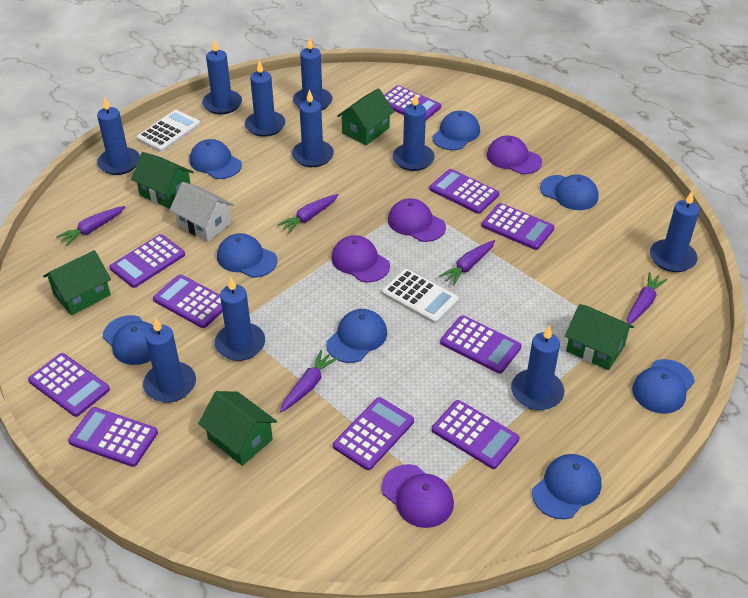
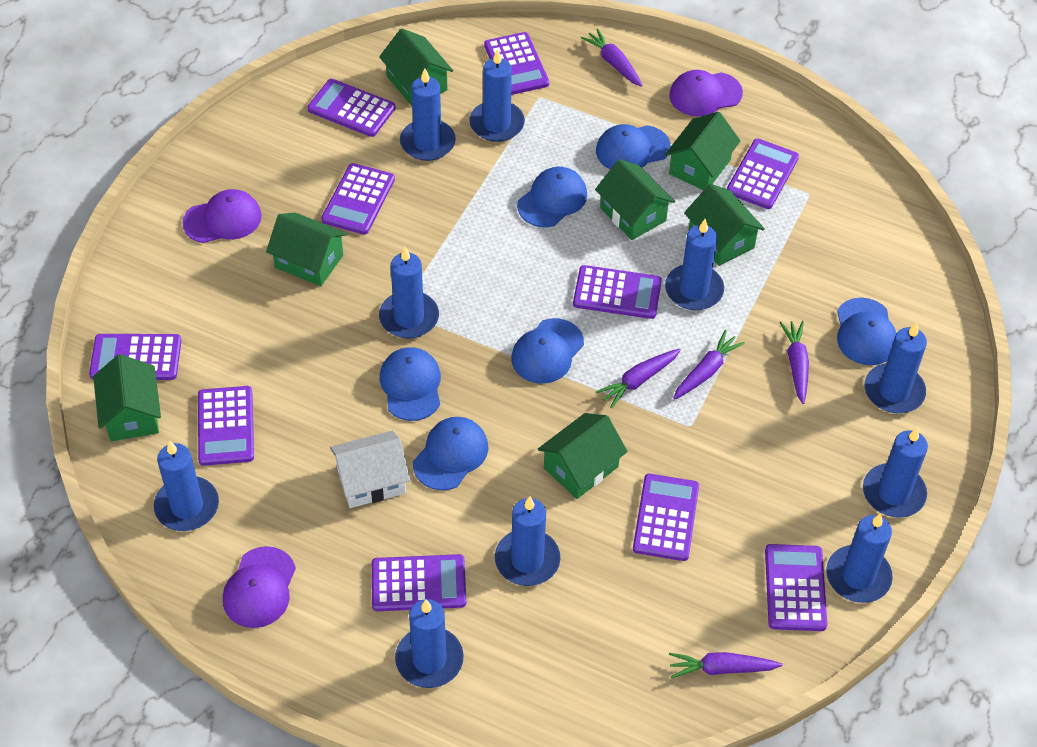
blue cap: 8 -> 6
green house: 5 -> 7
purple cap: 4 -> 3
white calculator: 2 -> 0

